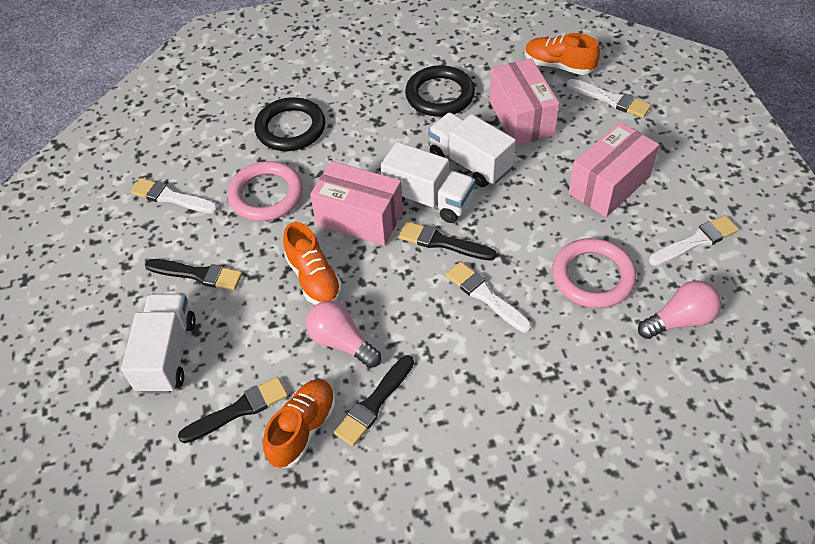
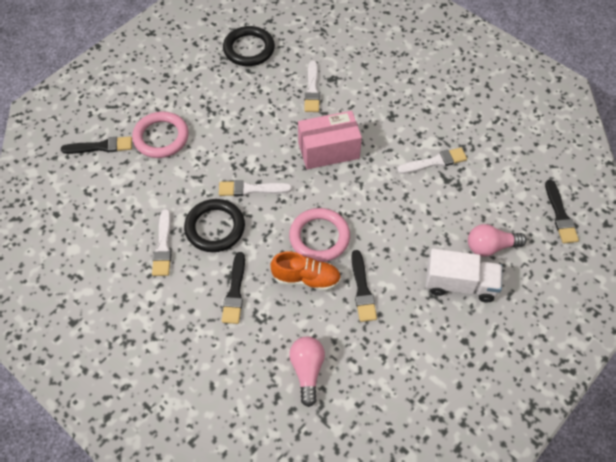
orange shoe: 3 -> 1
pink box: 3 -> 1
white truck: 3 -> 1

